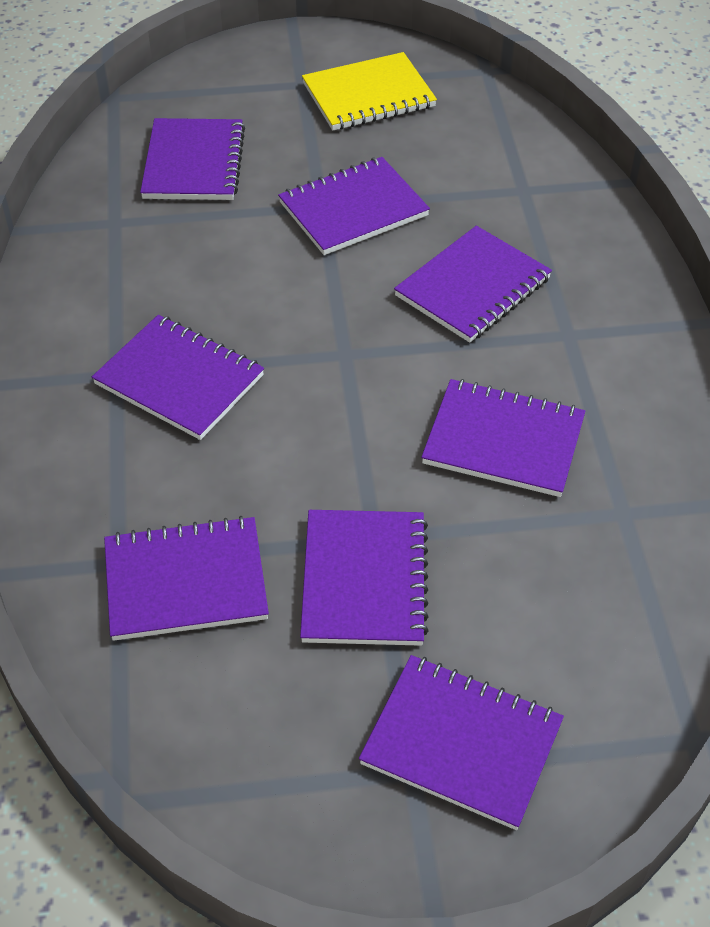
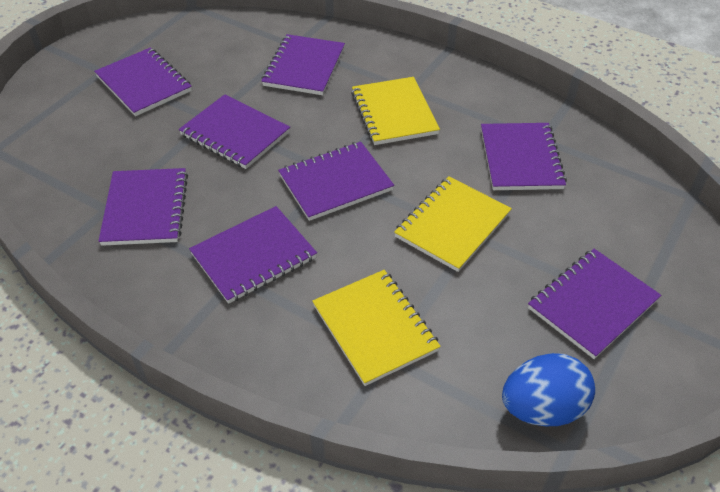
blue egg: 0 -> 1
yellow notebook: 1 -> 3

